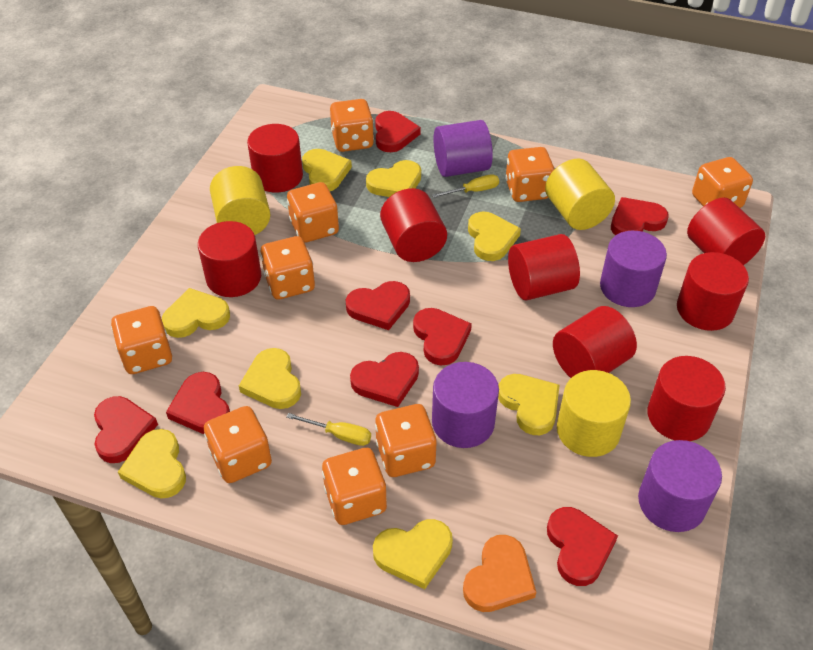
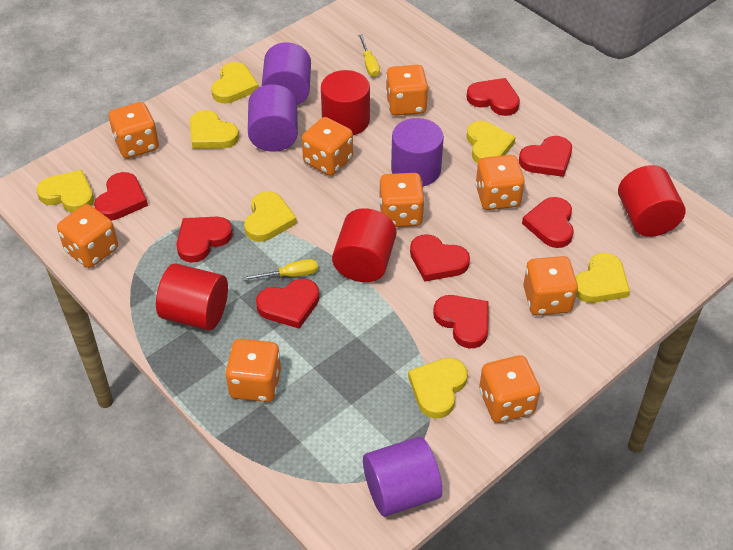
orange heart: 1 -> 0
red cylinder: 8 -> 4
yellow cylinder: 3 -> 0
yellow heart: 8 -> 7

